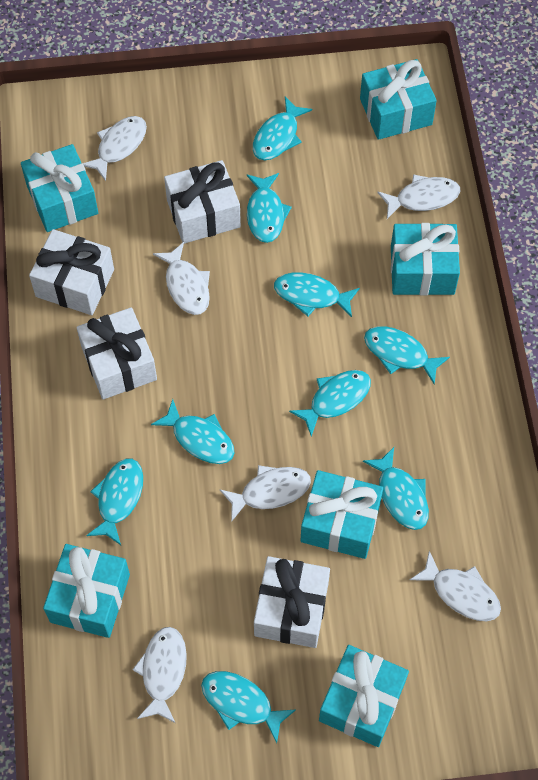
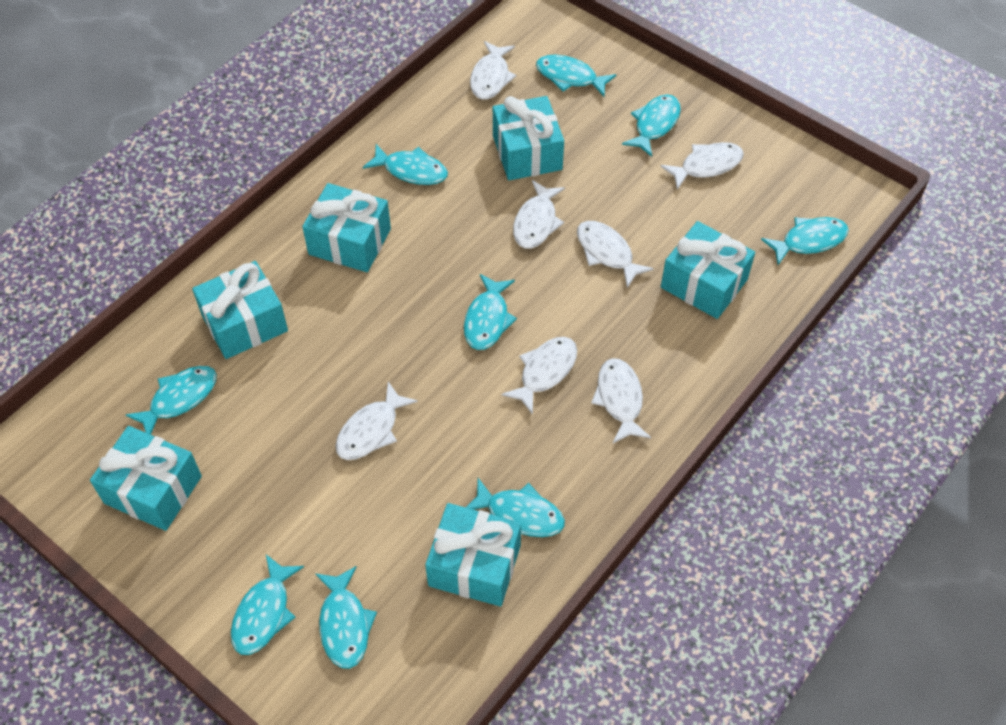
white fish: 6 -> 7
white gift: 4 -> 0

